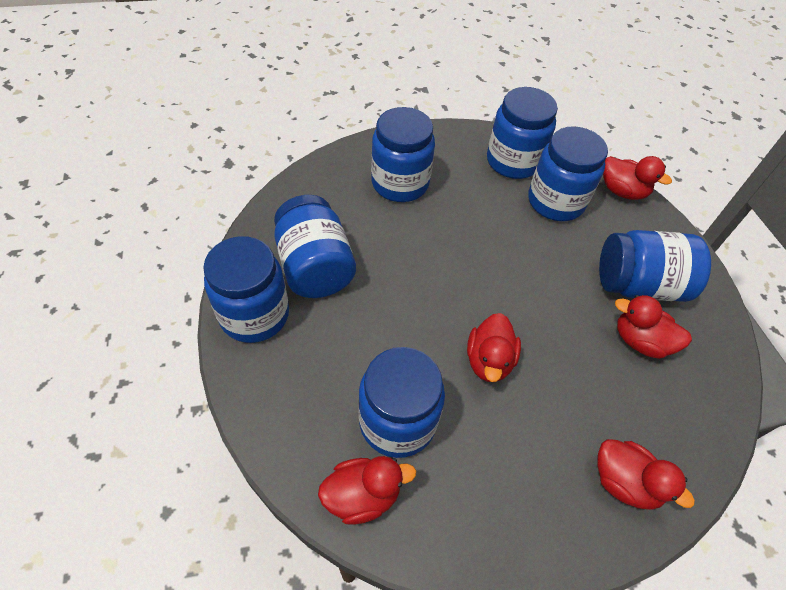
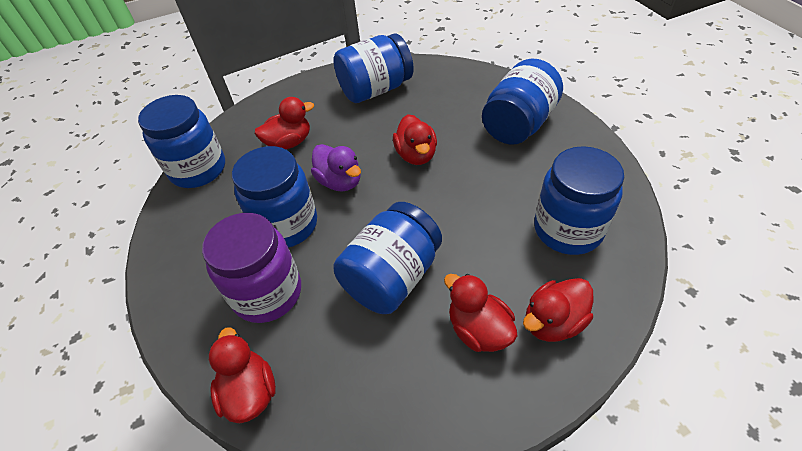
blue jar: 7 -> 6
purple duck: 0 -> 1
purple jar: 0 -> 1

